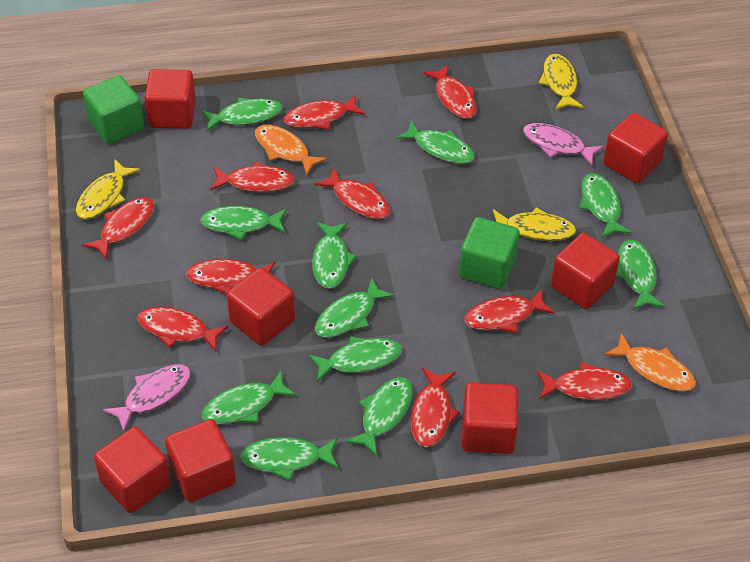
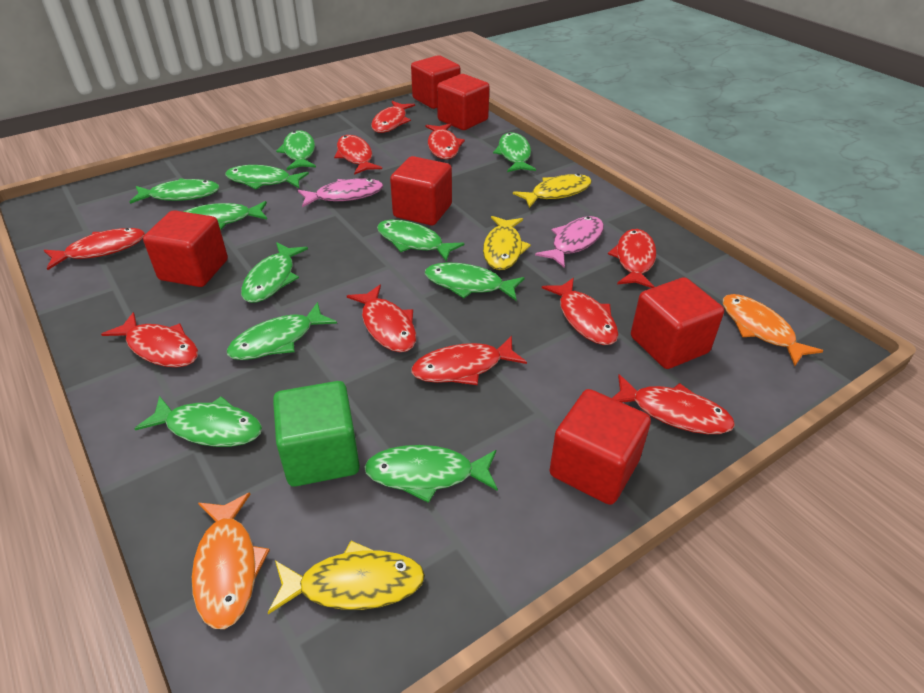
green cube: 2 -> 1
red cube: 7 -> 6

